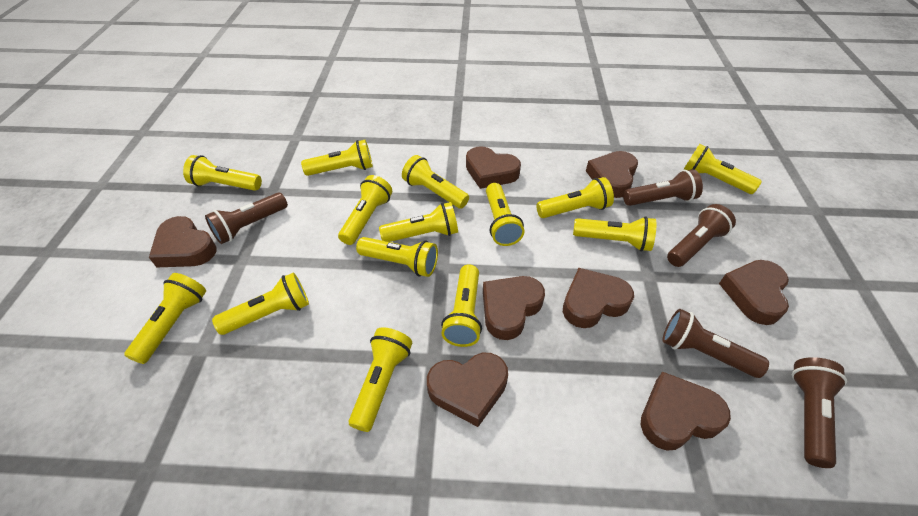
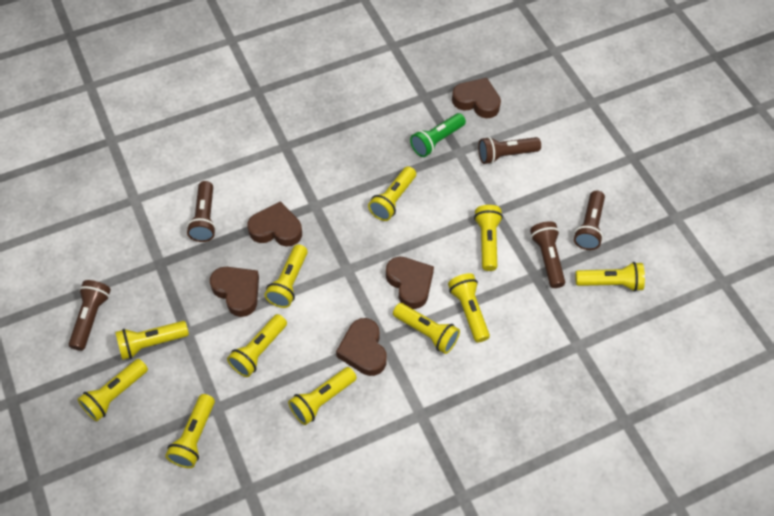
brown heart: 8 -> 5
green flashlight: 0 -> 1
yellow flashlight: 14 -> 11

